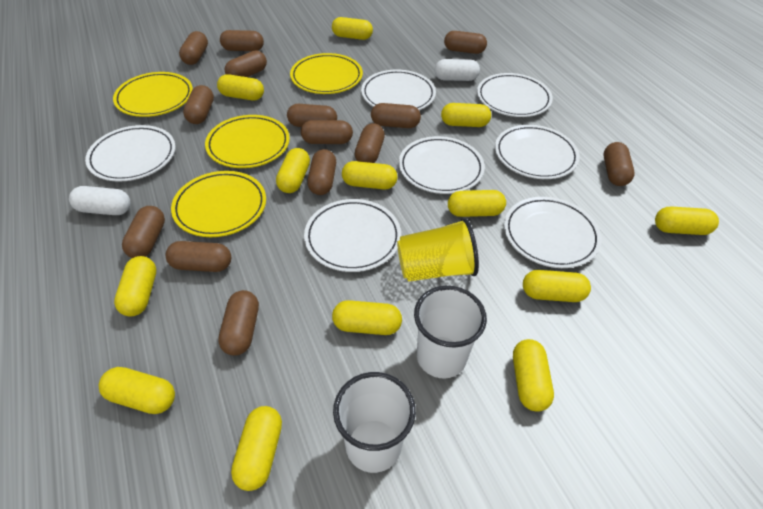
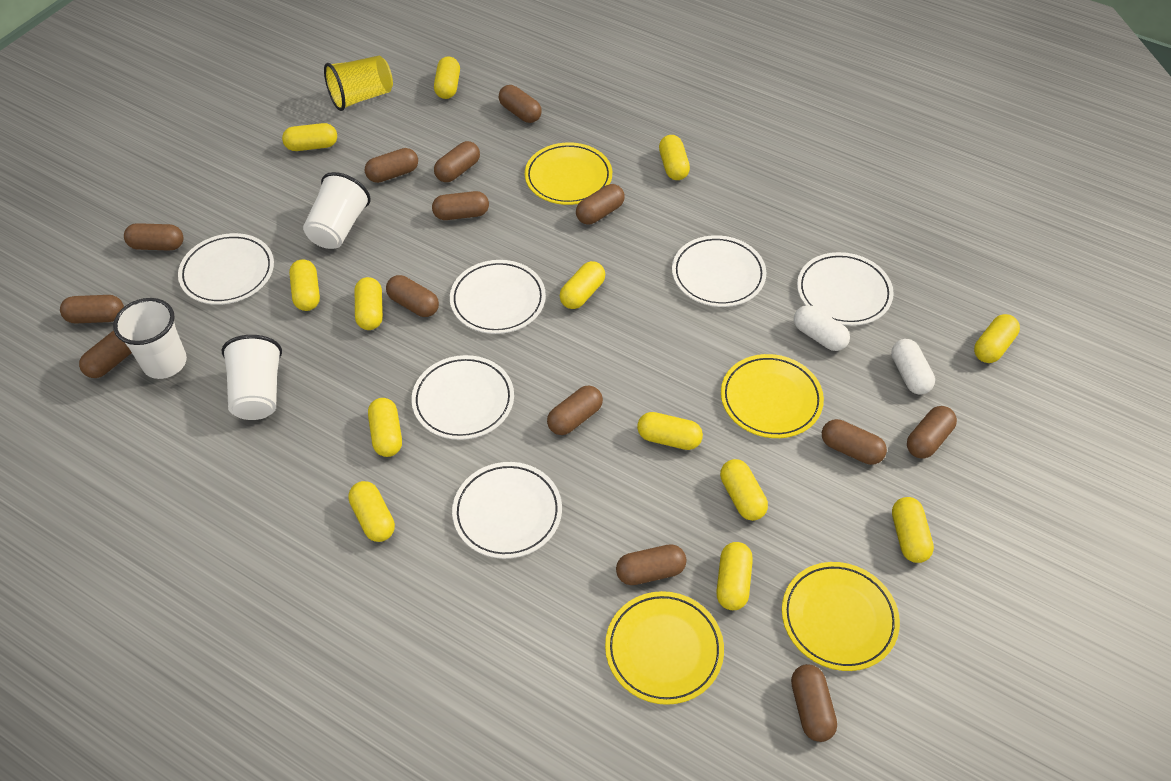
white cup: 2 -> 3
white plate: 7 -> 6

